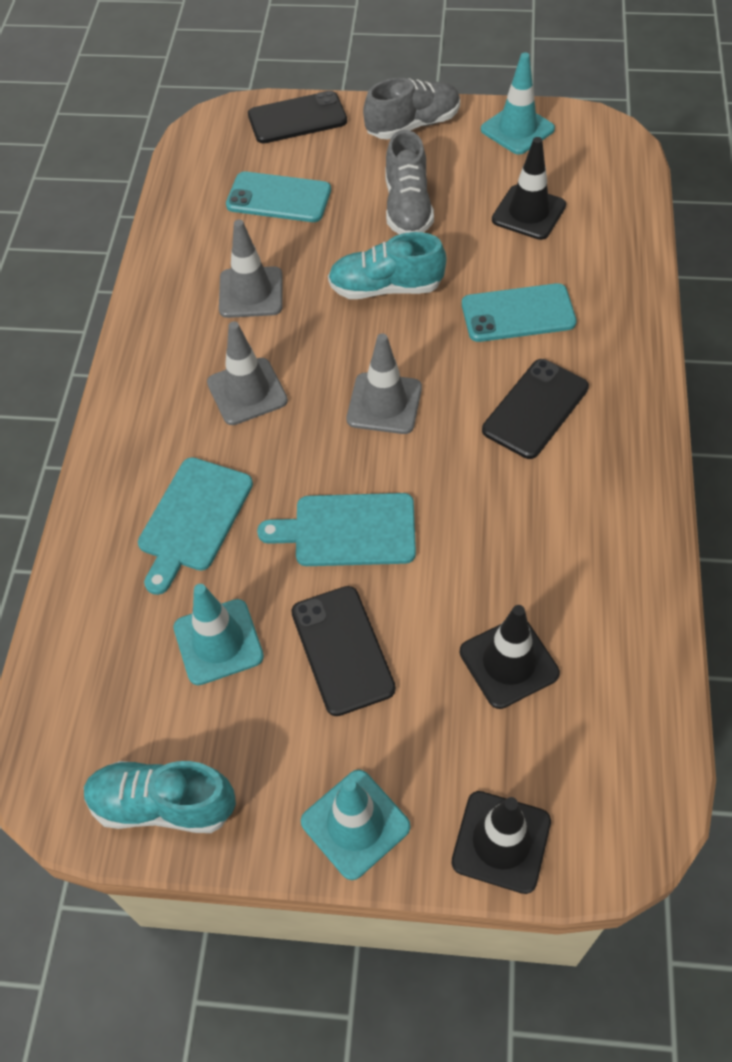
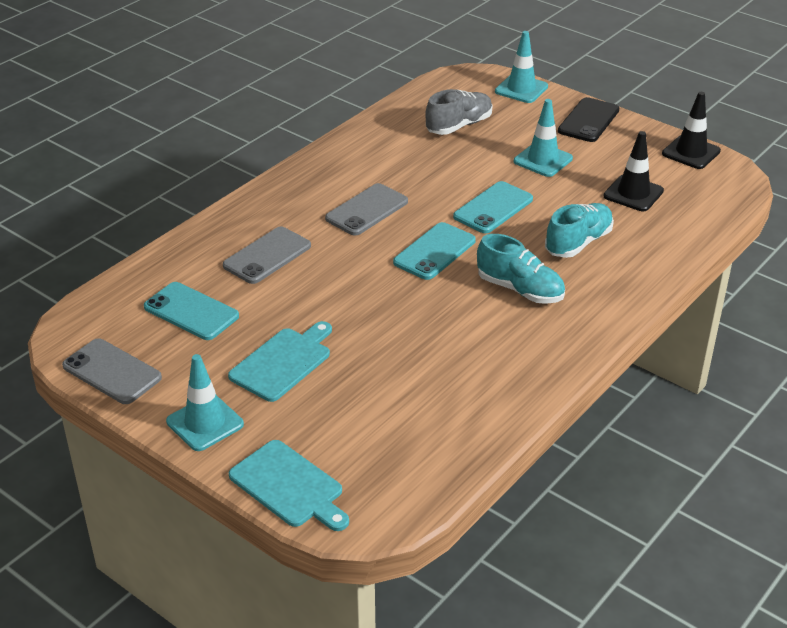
black phone: 3 -> 1
black traffic cone: 3 -> 2
grey phone: 0 -> 3
grey shoe: 2 -> 1
grey traffic cone: 3 -> 0
turquoise phone: 2 -> 3

